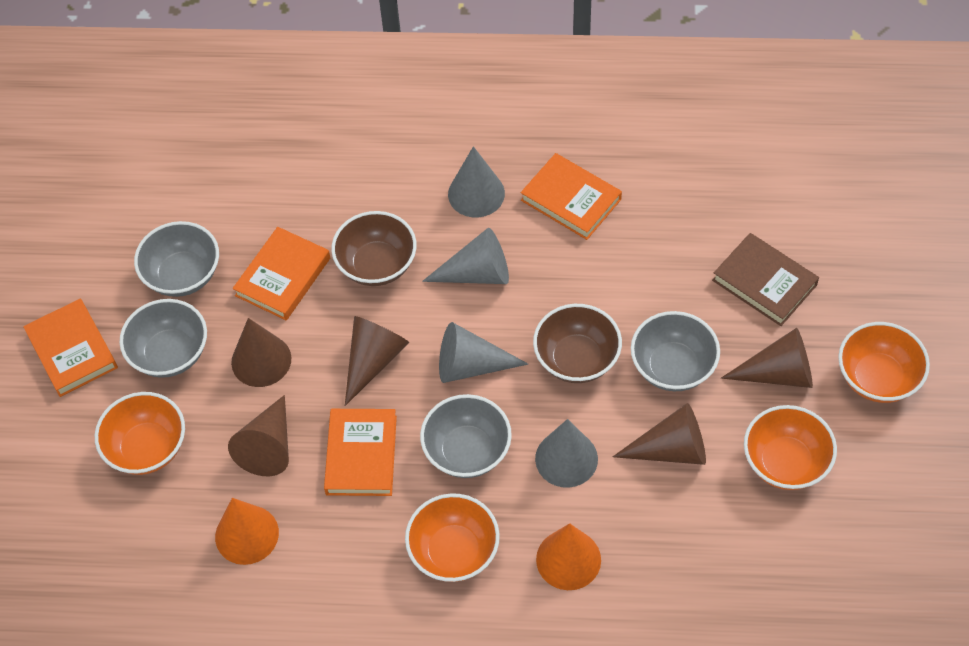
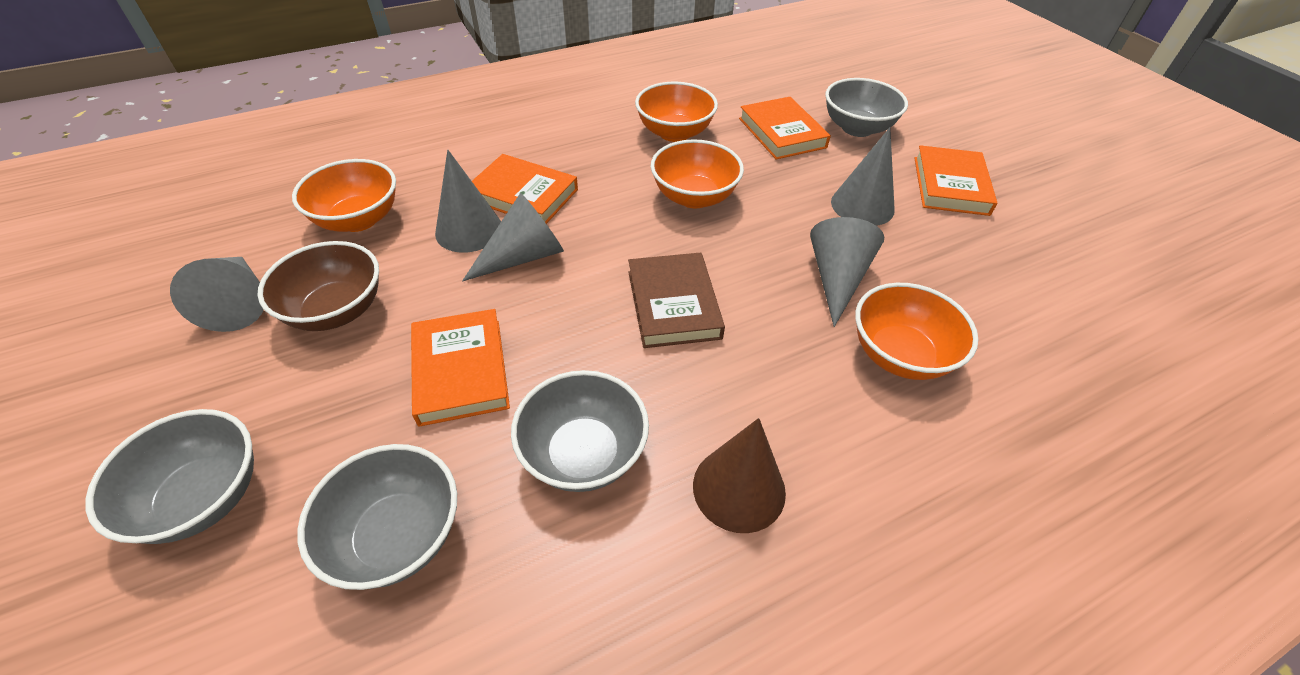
brown bowl: 2 -> 1
brown cone: 5 -> 1
grey cone: 4 -> 5
orange cone: 2 -> 0

